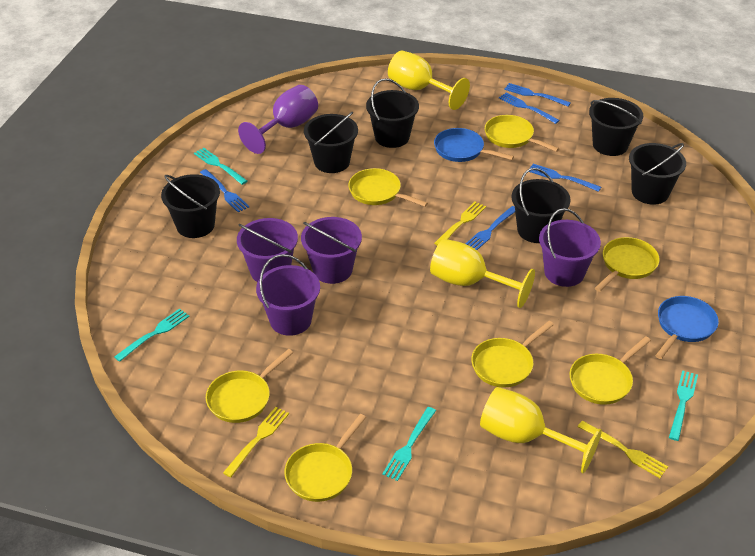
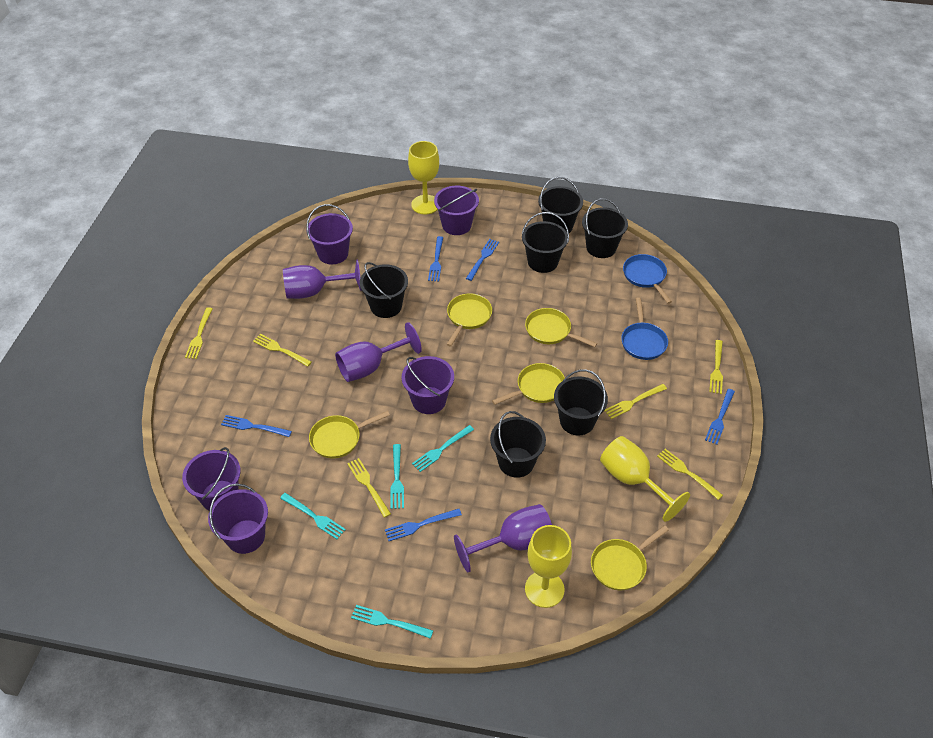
purple bucket: 4 -> 5
purple goblet: 1 -> 3
yellow fork: 3 -> 6
yellow pan: 7 -> 5

